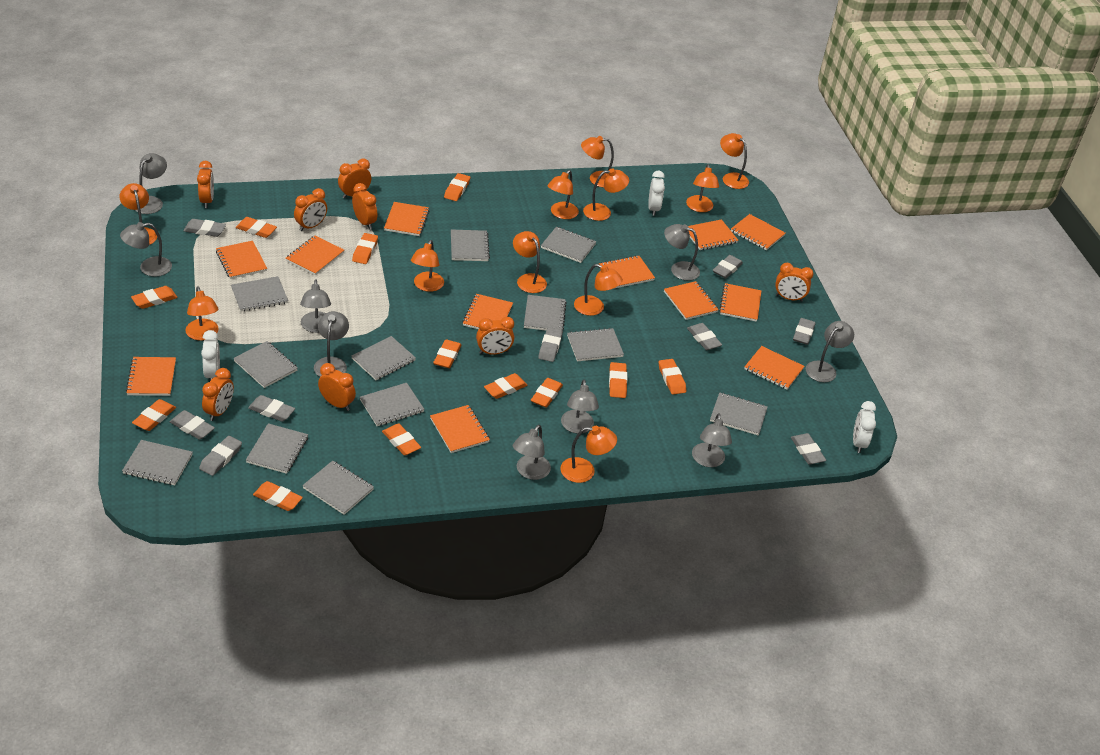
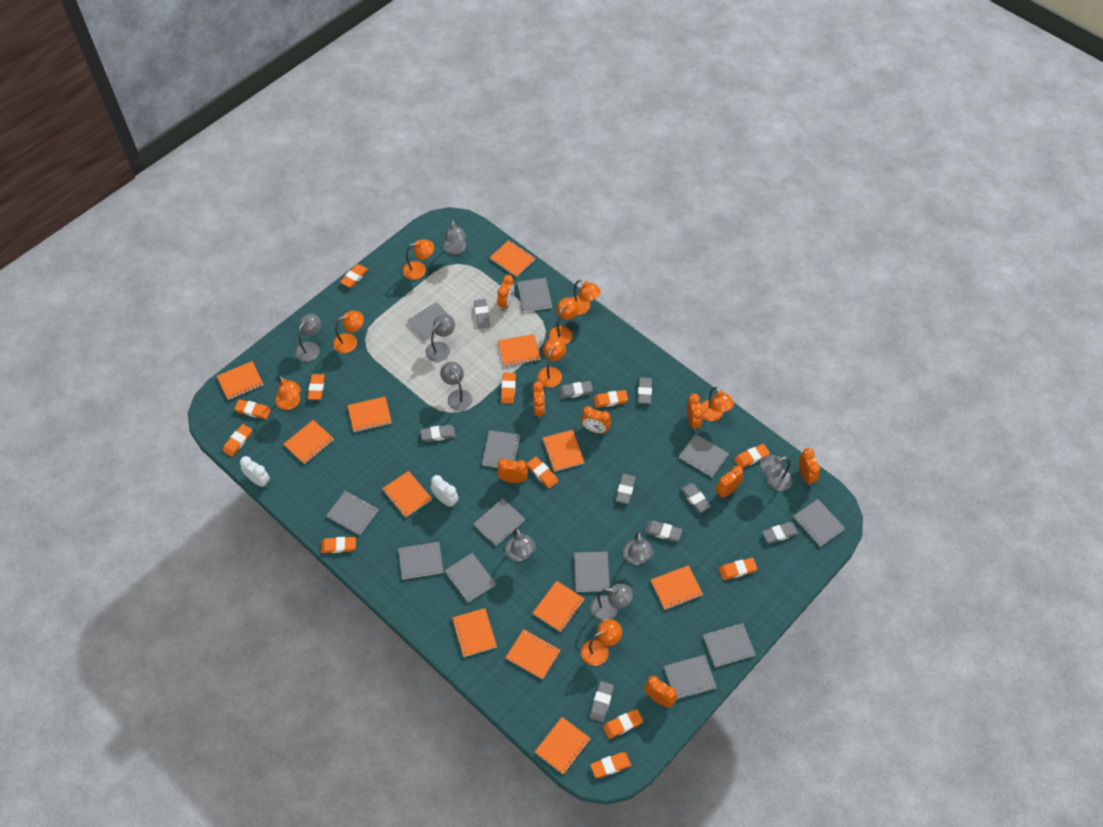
grey lamp: 9 -> 8
orange lamp: 11 -> 8
white clock: 3 -> 2

